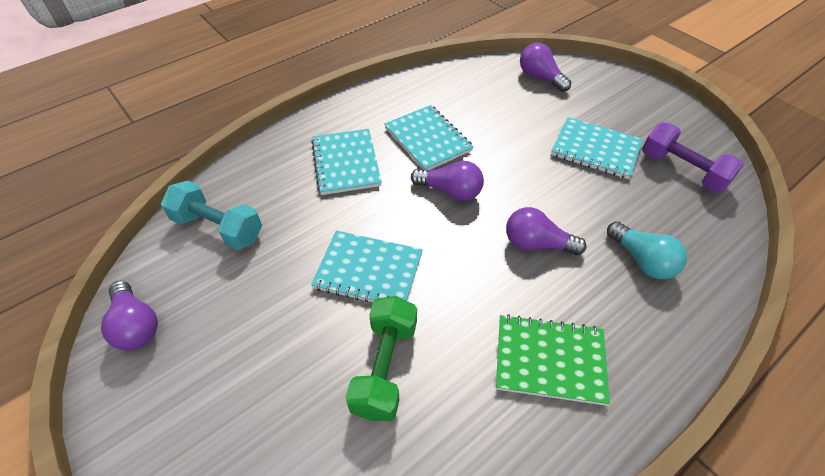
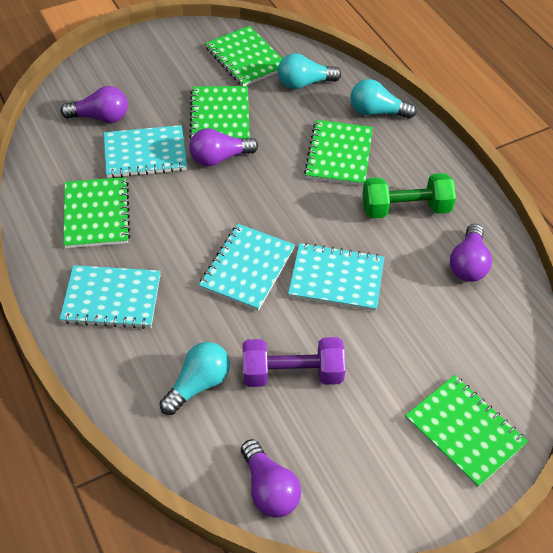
green notebook: 1 -> 5
turquoise dumbbell: 1 -> 0
turquoise light bulb: 1 -> 3

